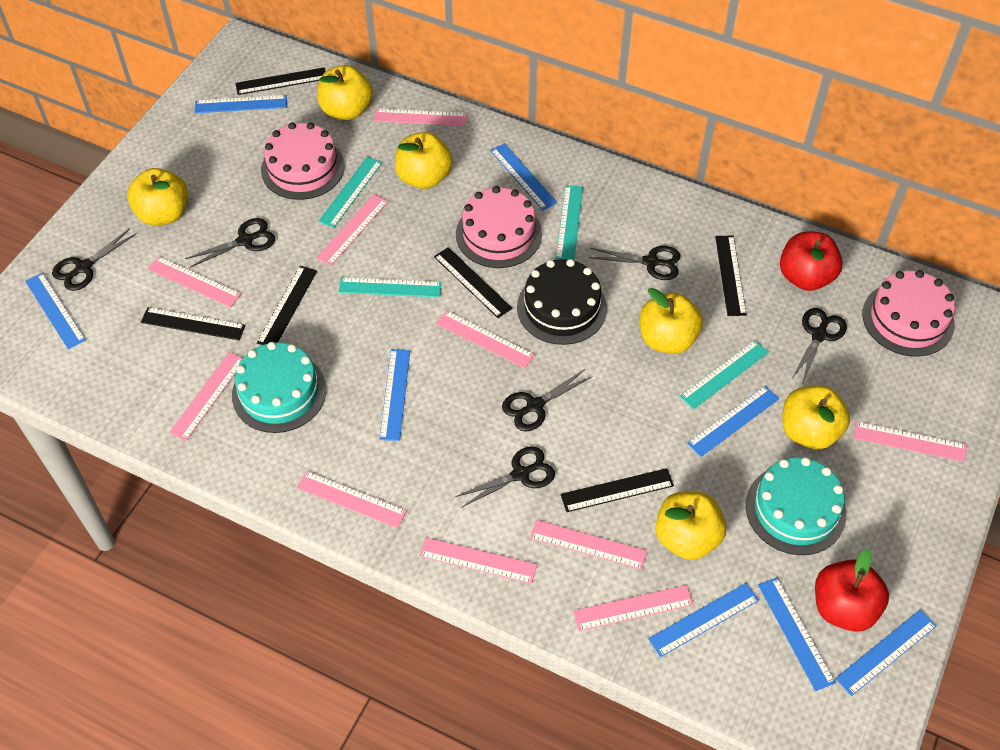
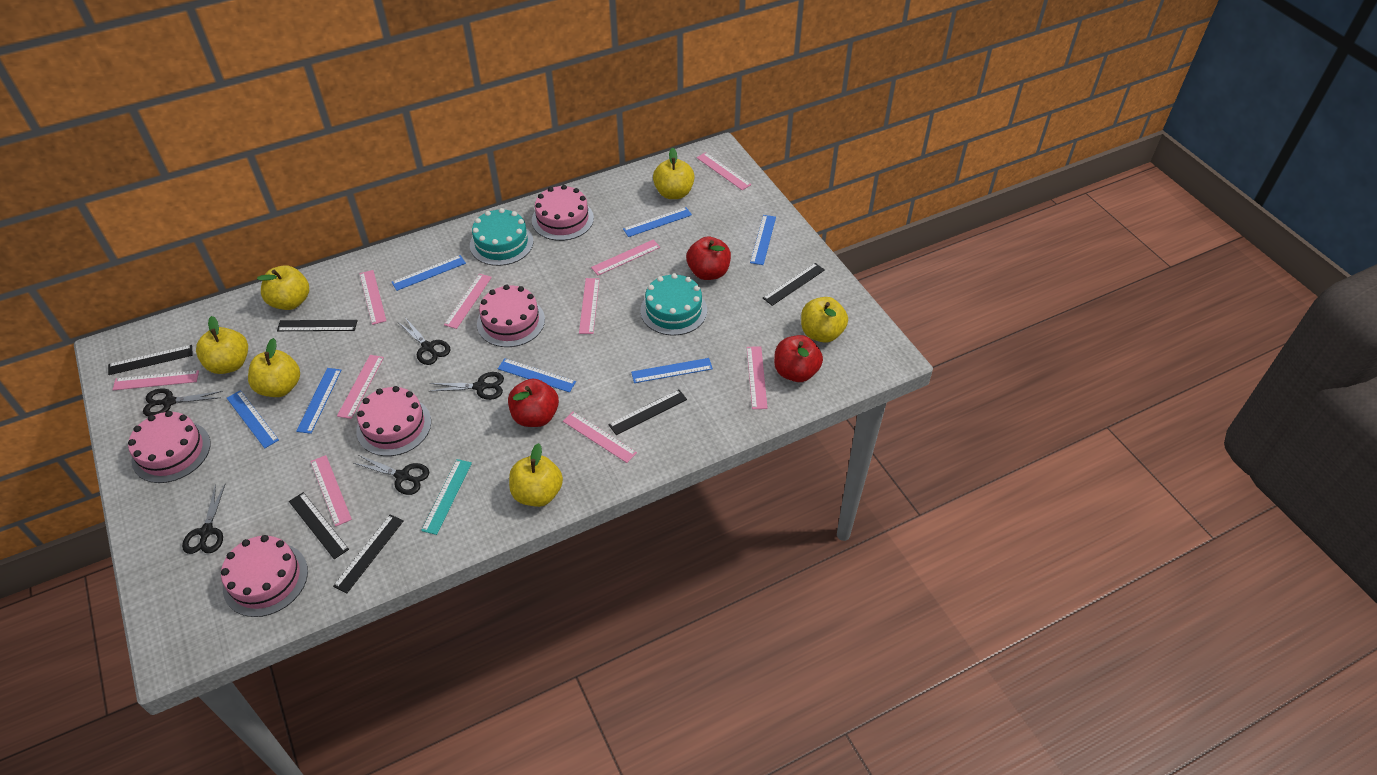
black cake: 1 -> 0
black scissors: 6 -> 5
blue ruler: 8 -> 7
pink cake: 3 -> 5
red apple: 2 -> 3
turquoise ruler: 4 -> 1

